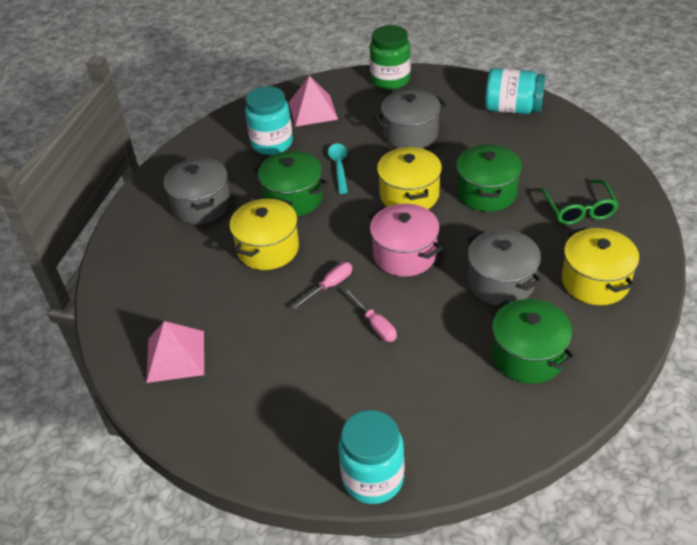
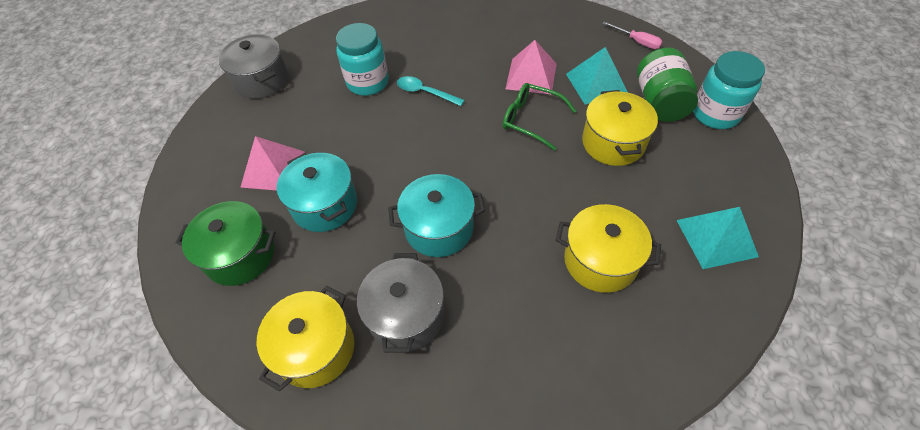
green pot: 3 -> 1
grey pot: 3 -> 2
pink pot: 1 -> 0
pink screwdriver: 2 -> 1
turquoise jar: 3 -> 2
turquoise pot: 0 -> 2
turquoise pyramid: 0 -> 2

